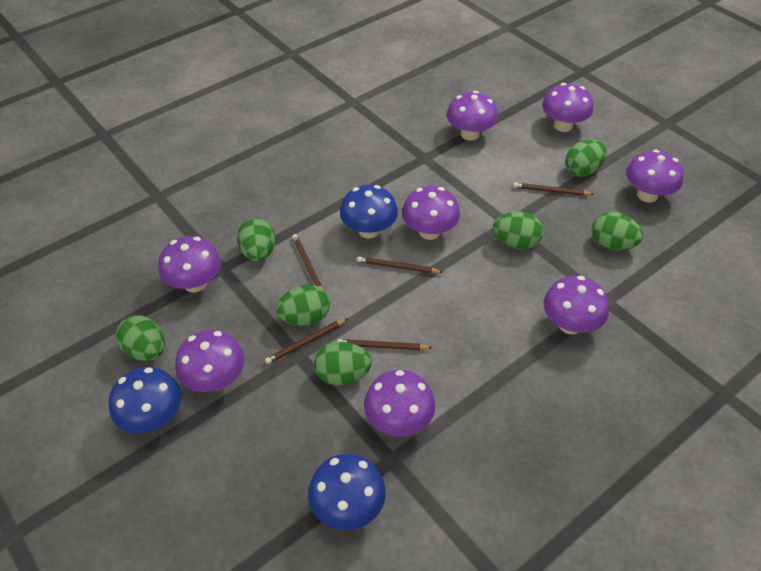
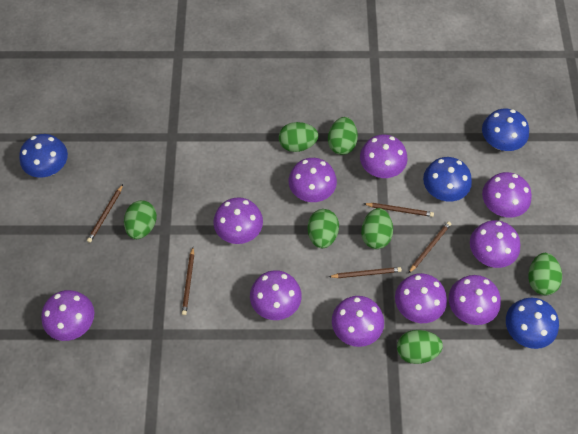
blue mushroom: 3 -> 4
purple mushroom: 8 -> 10

